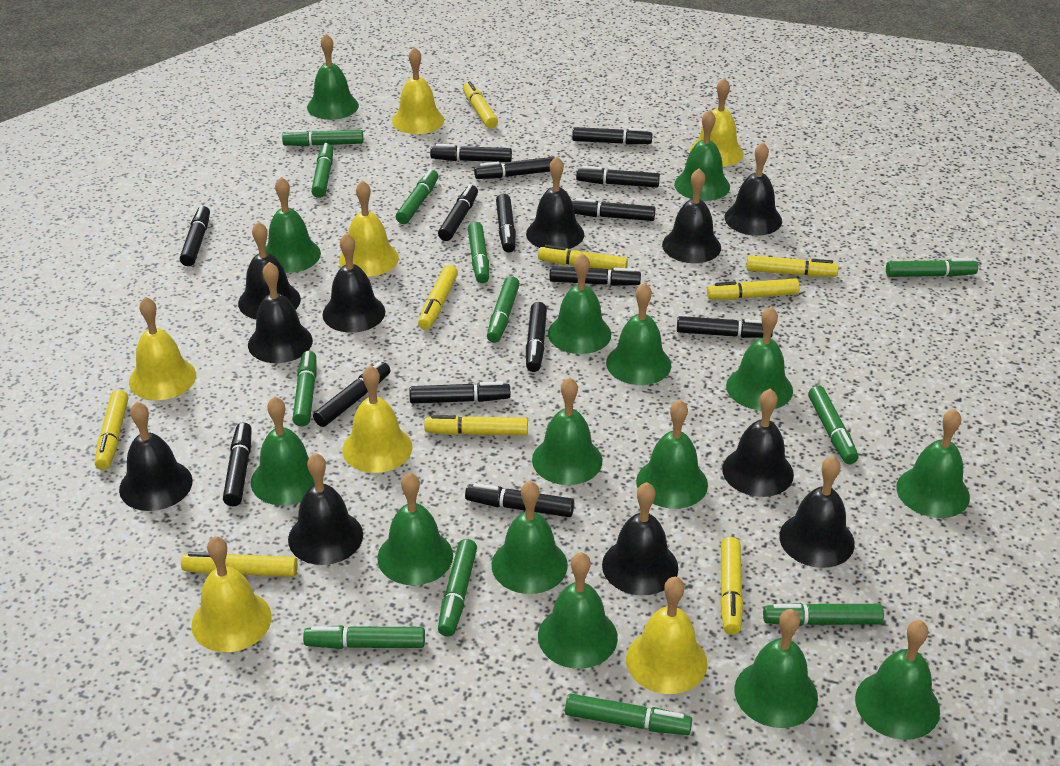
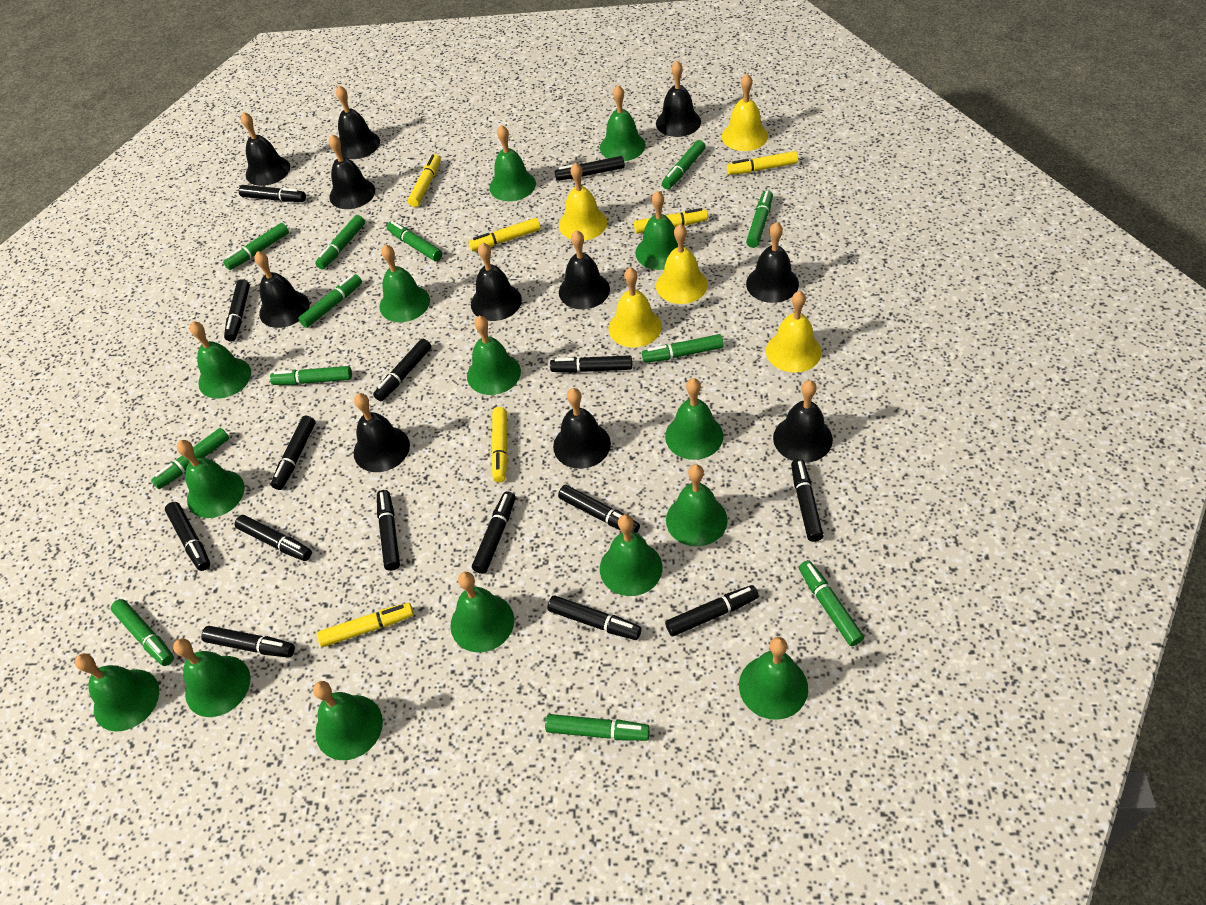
yellow bell: 7 -> 5
yellow marker: 9 -> 6

